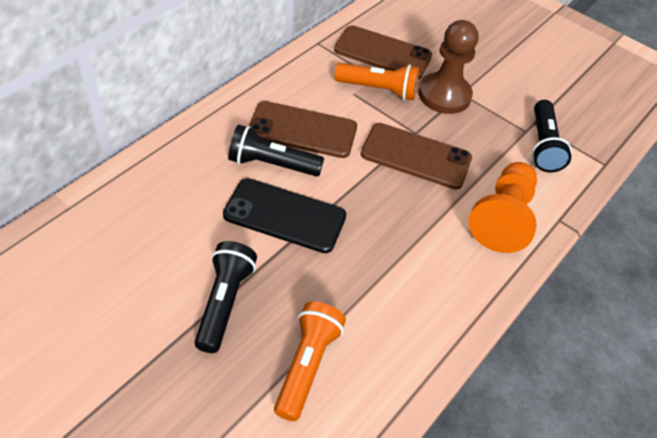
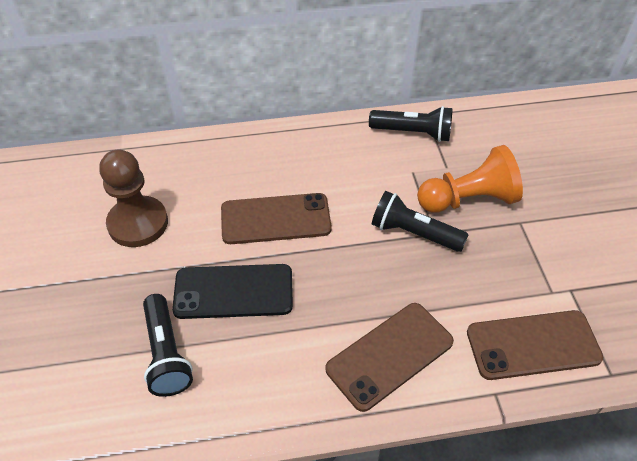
orange flashlight: 2 -> 0

